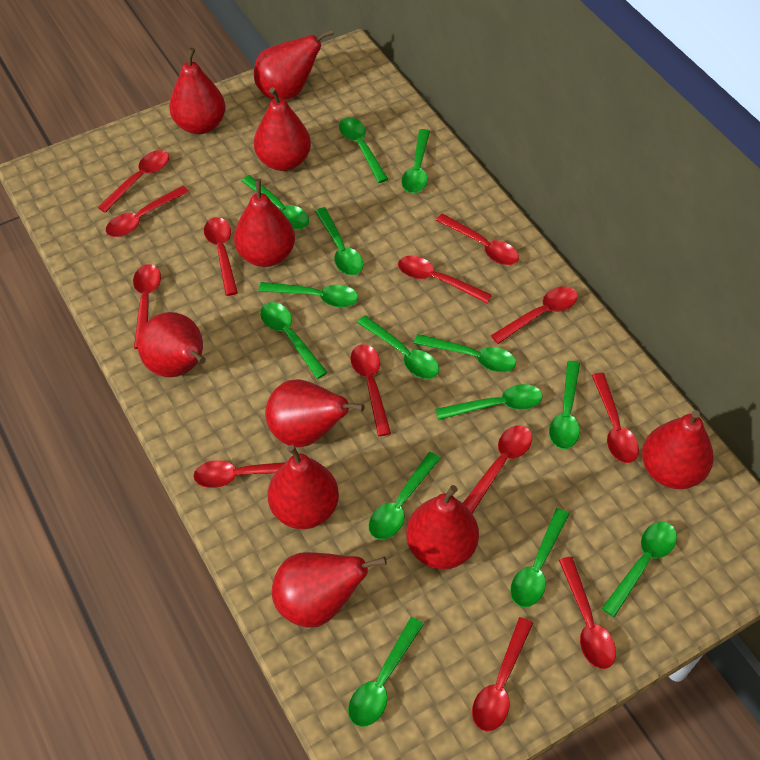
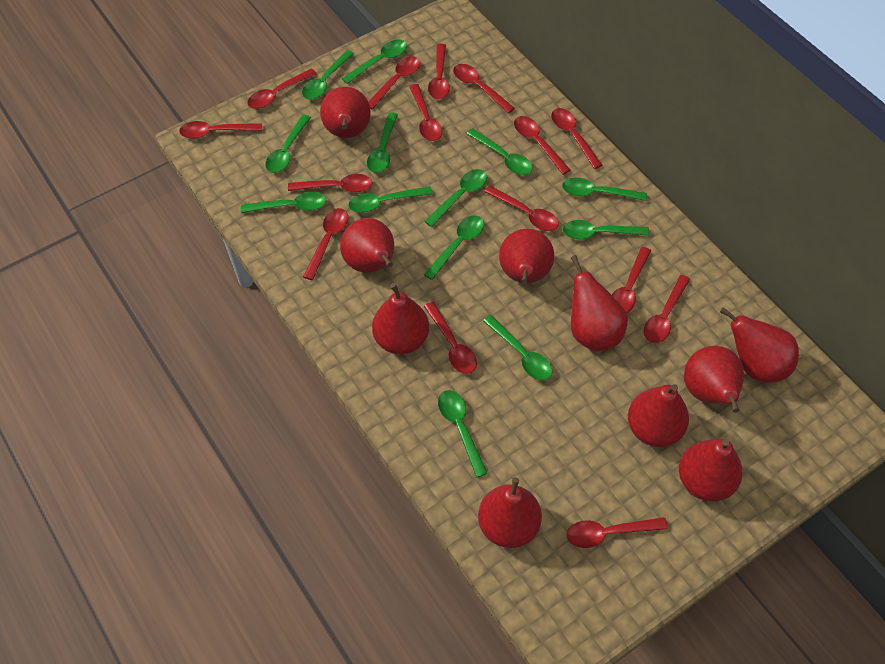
green spoon: 14 -> 13
red spoon: 13 -> 15

